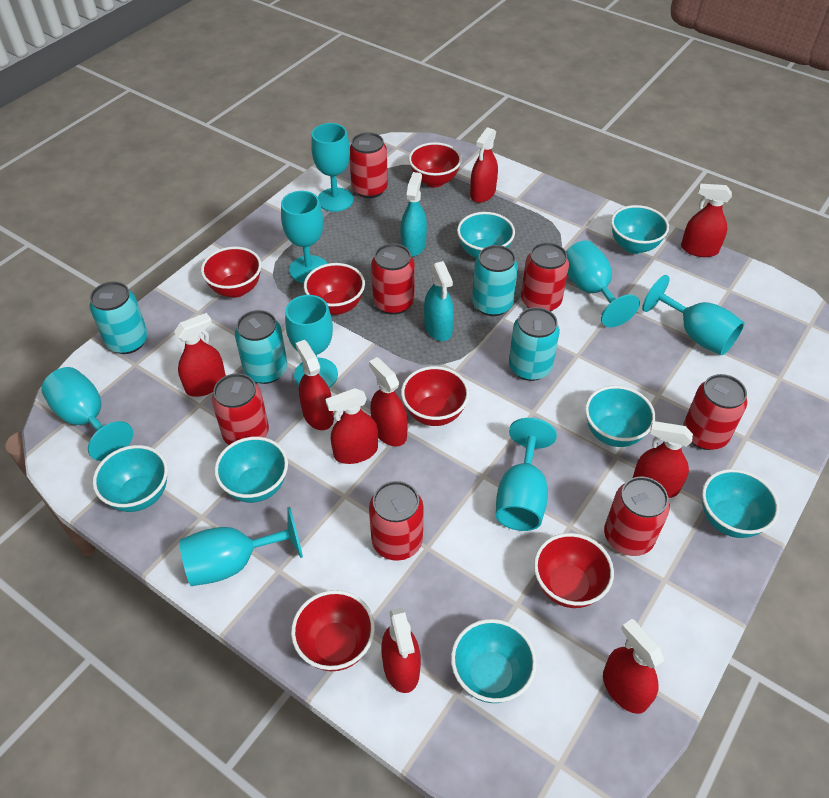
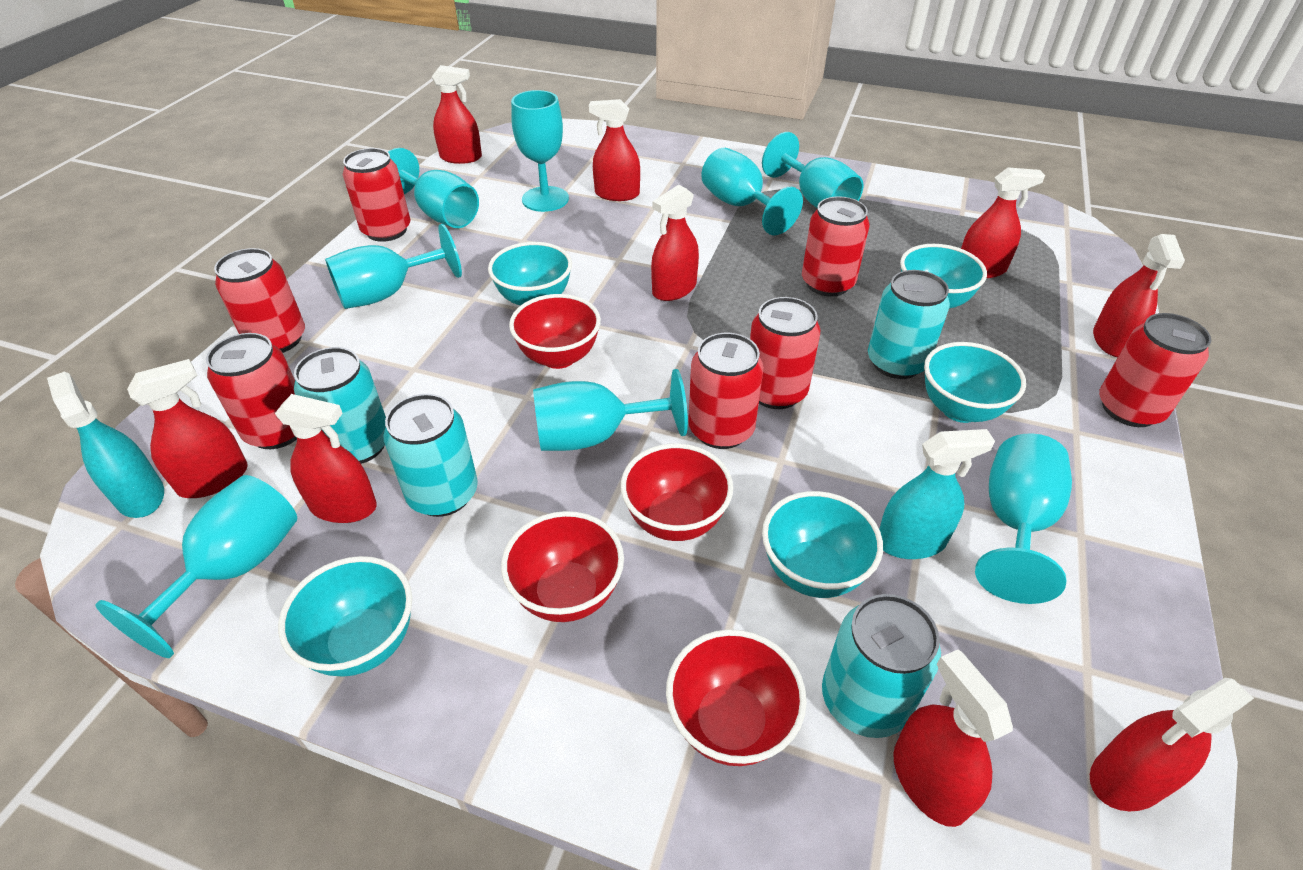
red bowl: 6 -> 4
turquoise bowl: 7 -> 5

